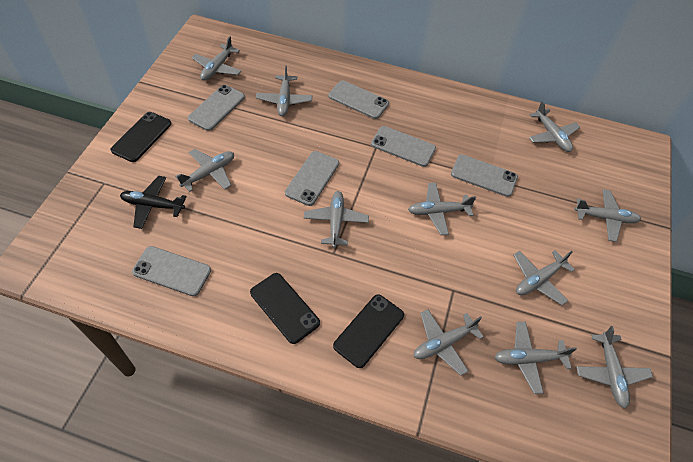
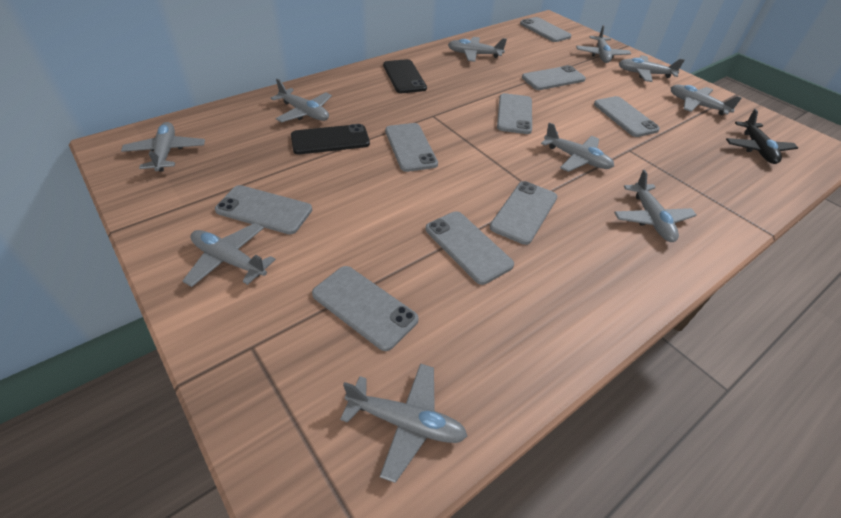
black phone: 3 -> 2
grey phone: 6 -> 9
grey plane: 11 -> 10

